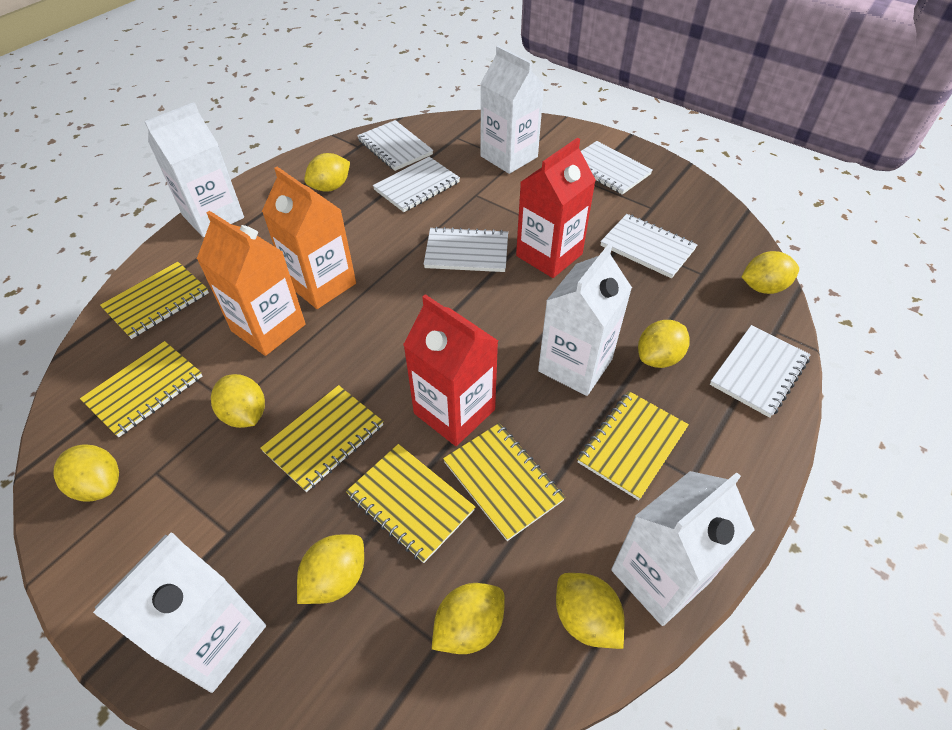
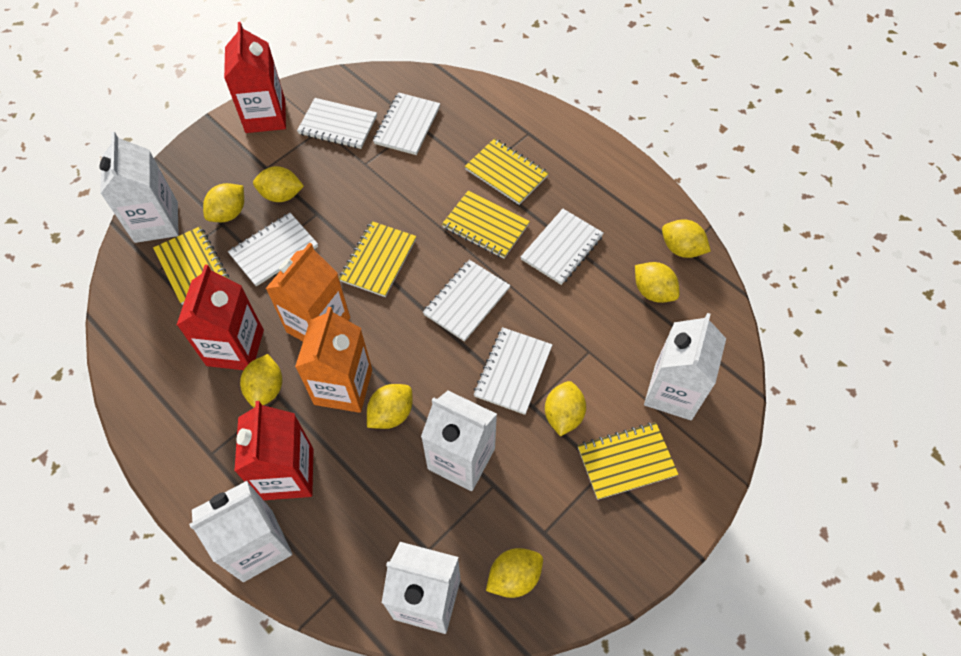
red carton: 2 -> 3
yellow notebook: 6 -> 5

